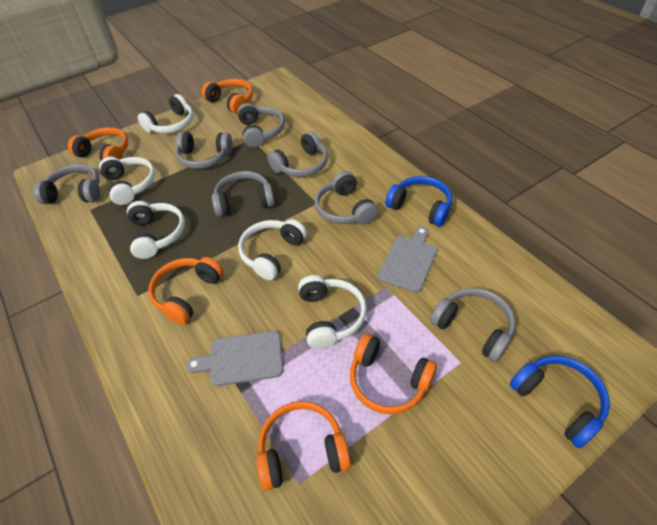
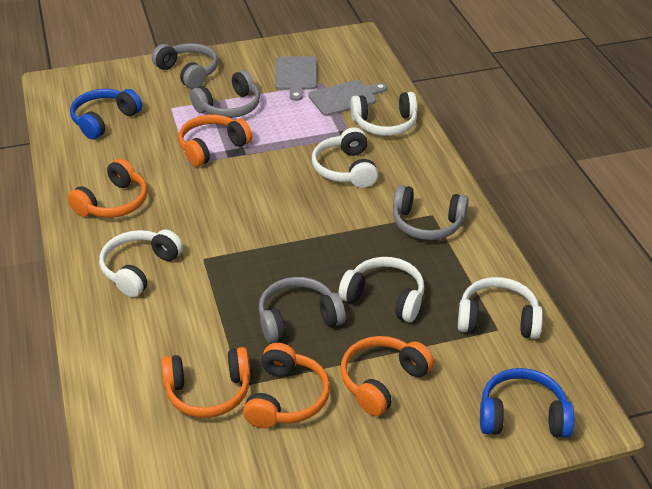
grey headphones: 7 -> 4

